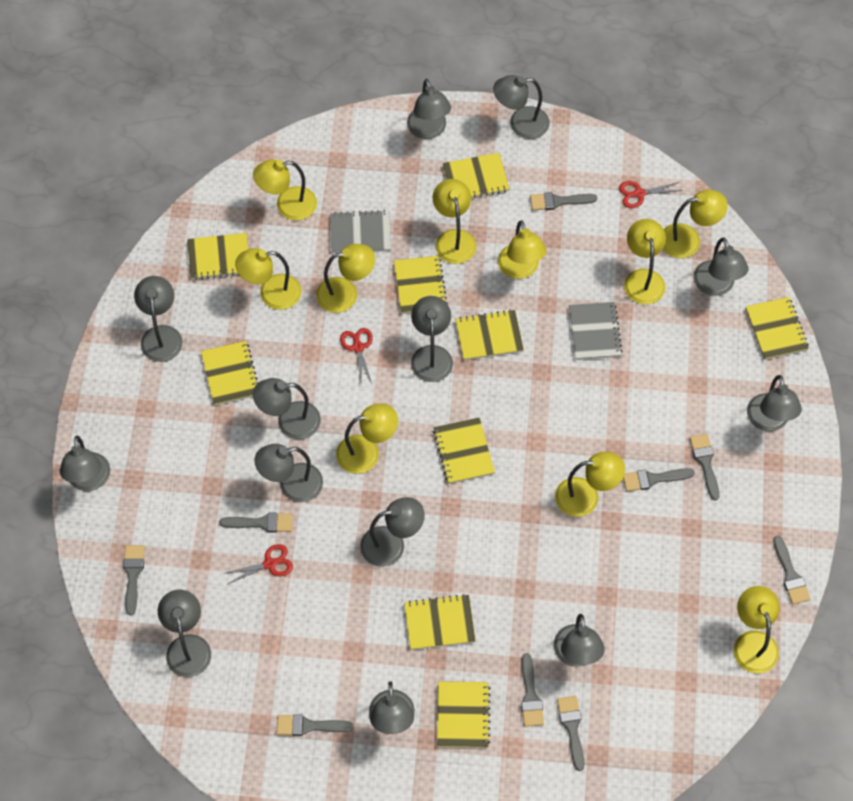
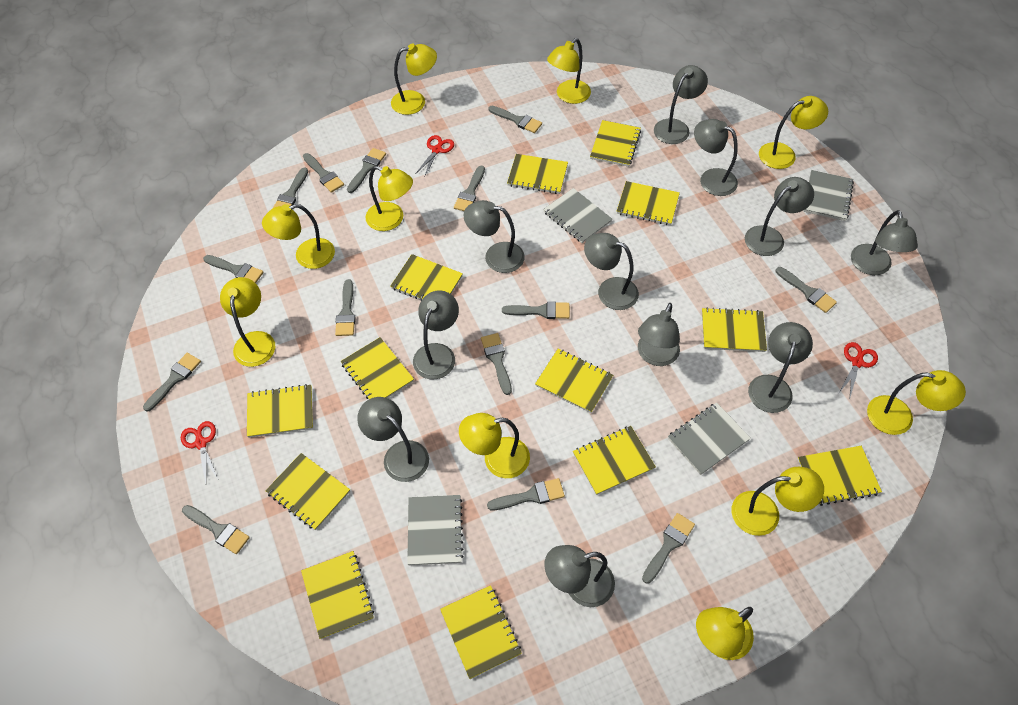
grey brush: 9 -> 14
grey lamp: 13 -> 11
grey notebook: 2 -> 4
yellow notebook: 9 -> 13

